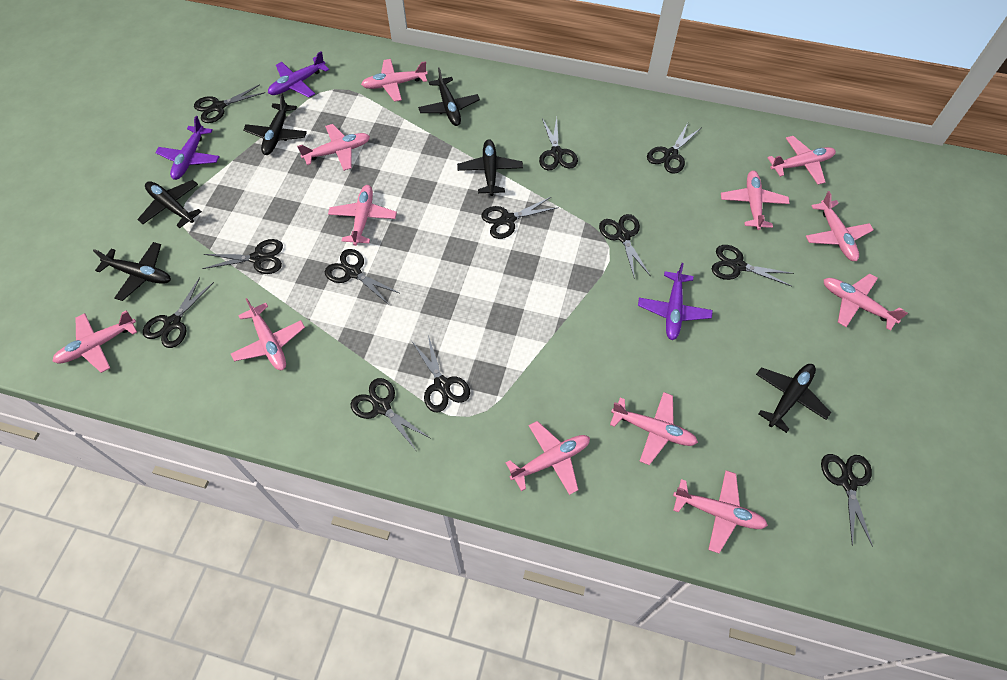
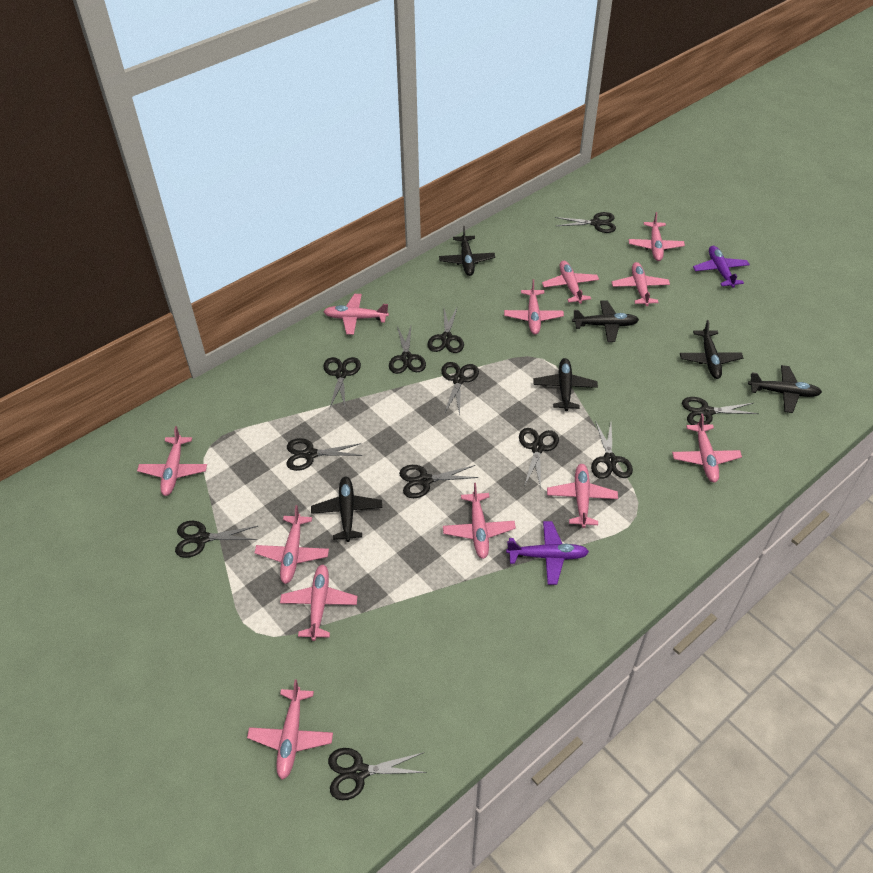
purple plane: 3 -> 2

